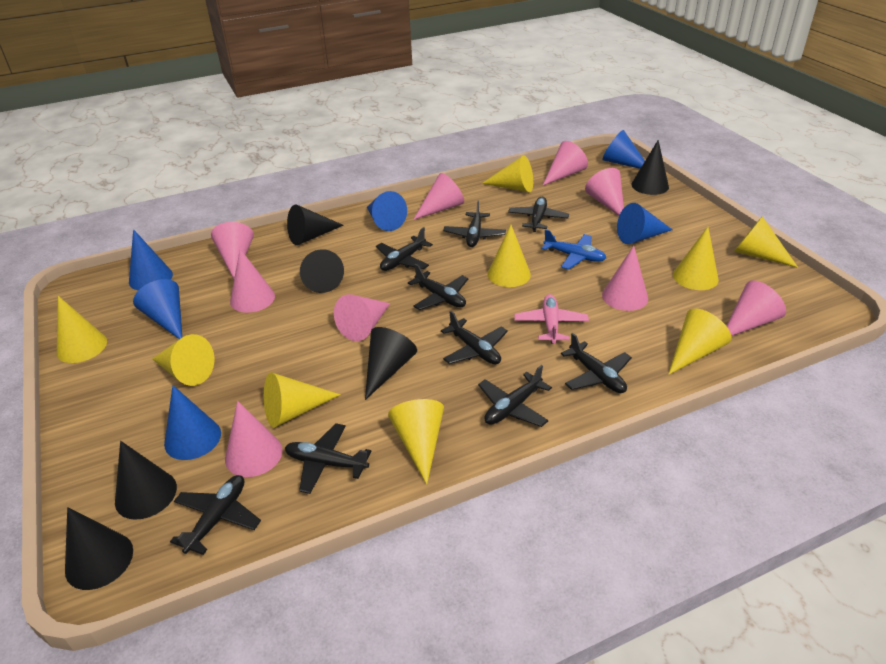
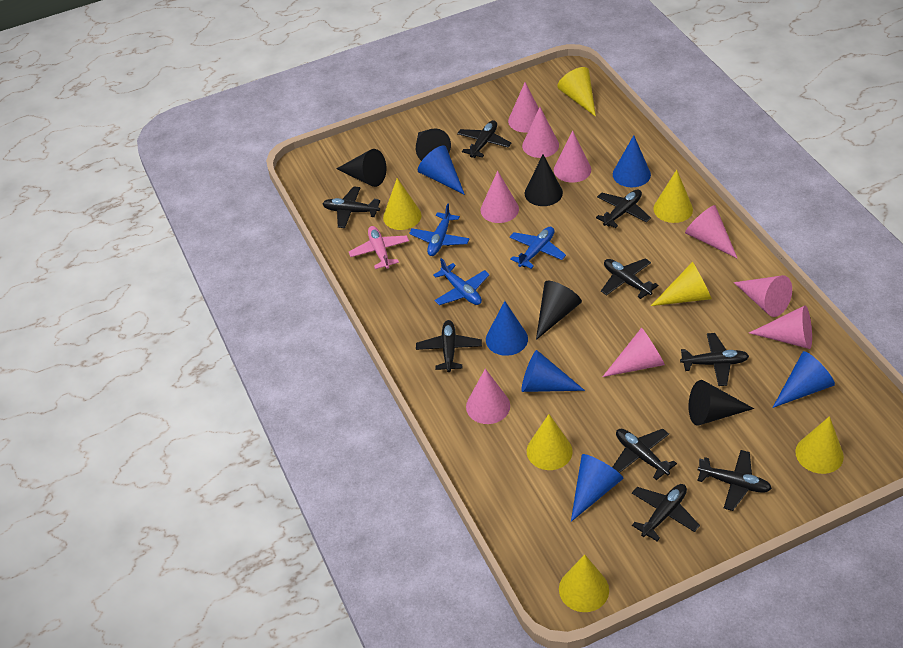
black cone: 6 -> 5
blue plane: 1 -> 3
yellow cone: 9 -> 7

